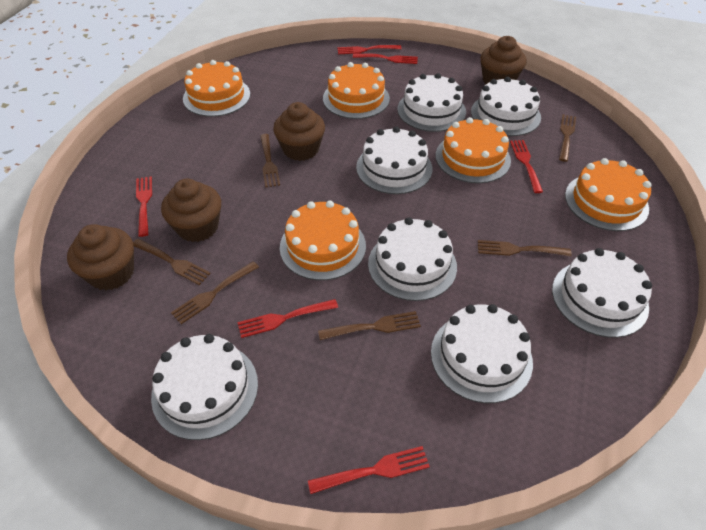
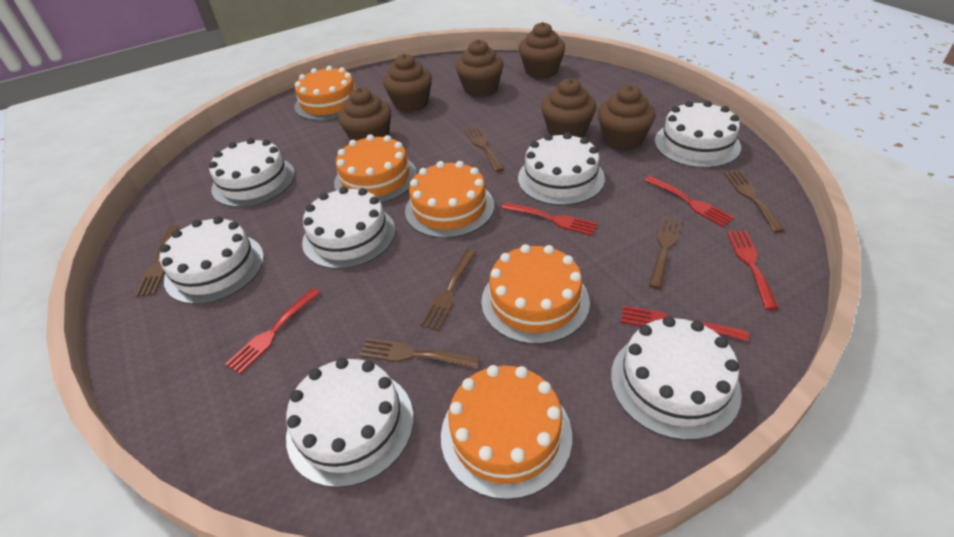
brown cupcake: 4 -> 6
red fork: 6 -> 5

